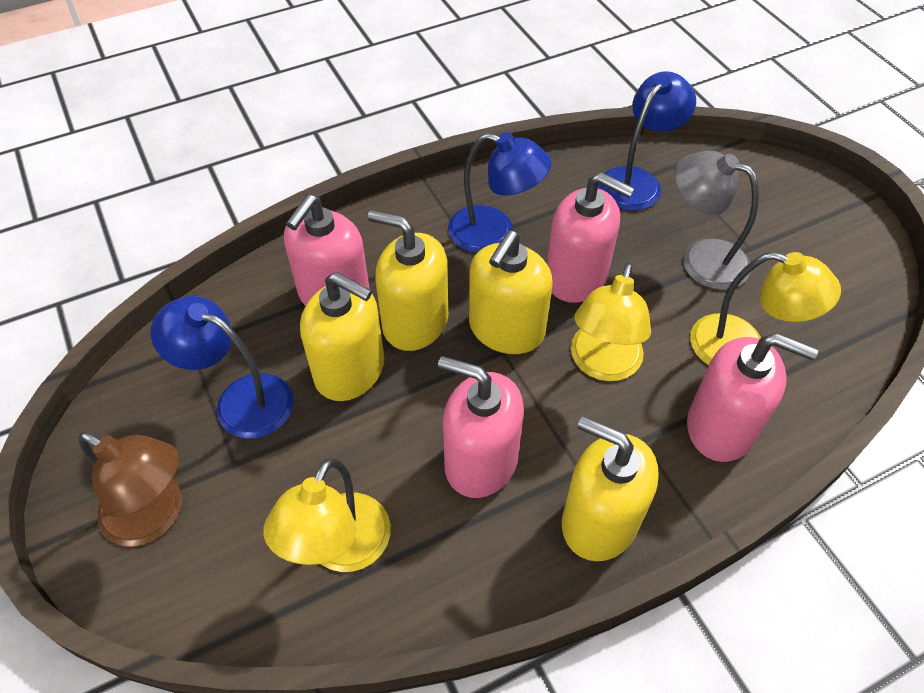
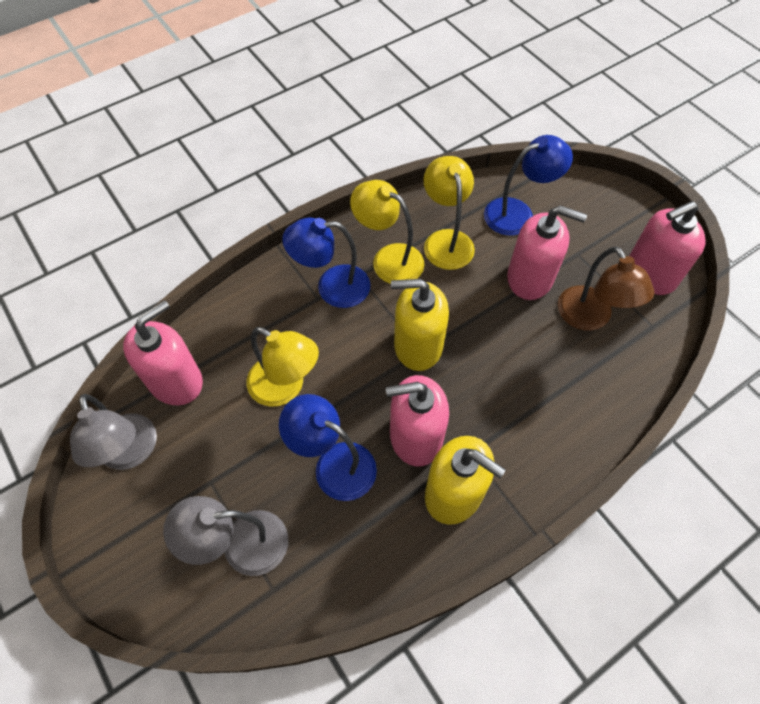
grey lamp: 1 -> 2
yellow soap dispenser: 4 -> 2

